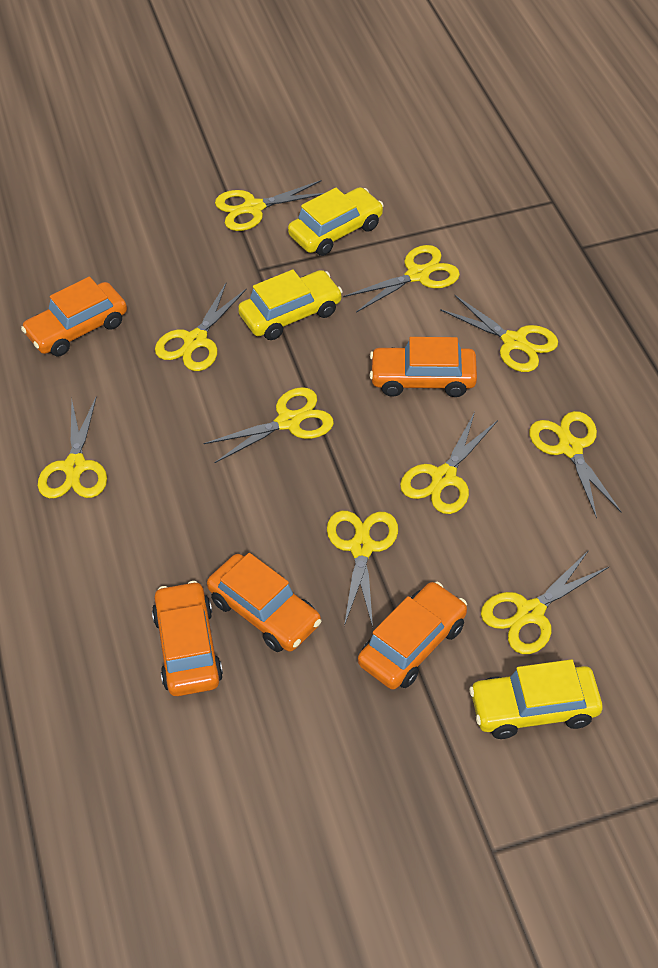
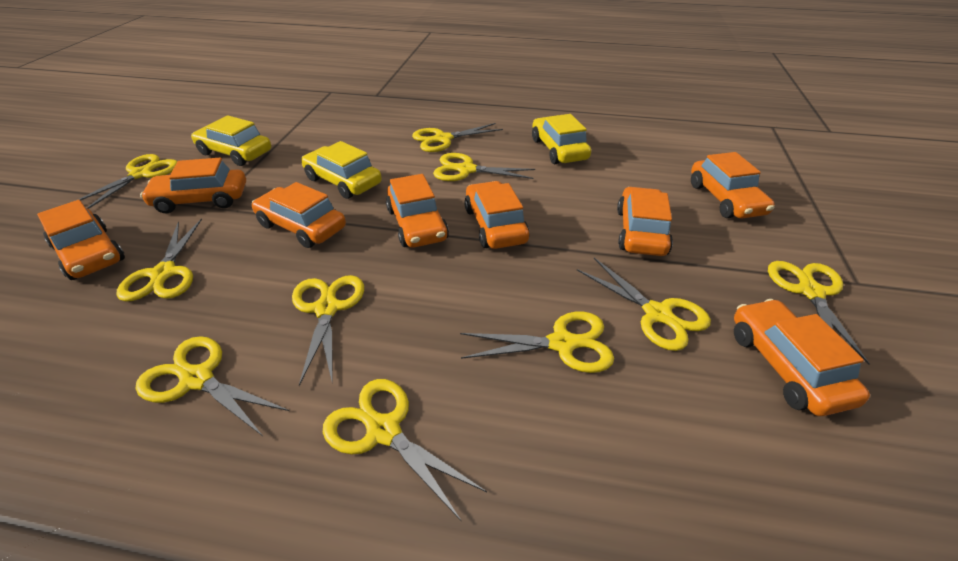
orange car: 5 -> 8

